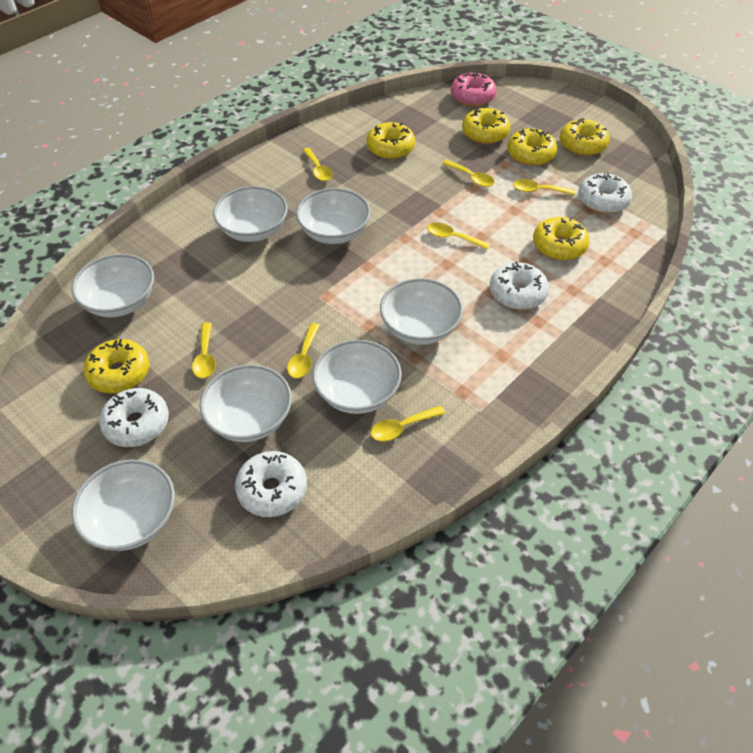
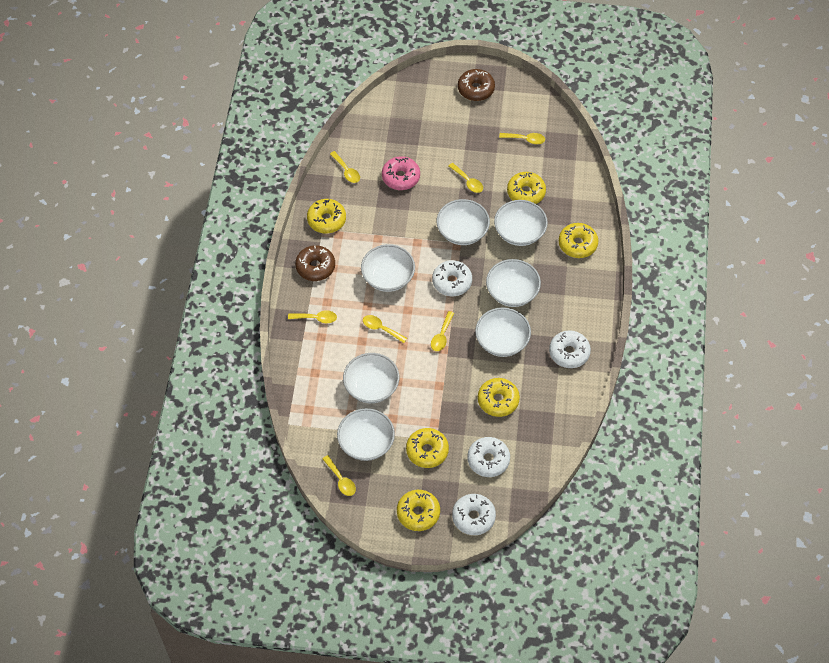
brown donut: 0 -> 2

